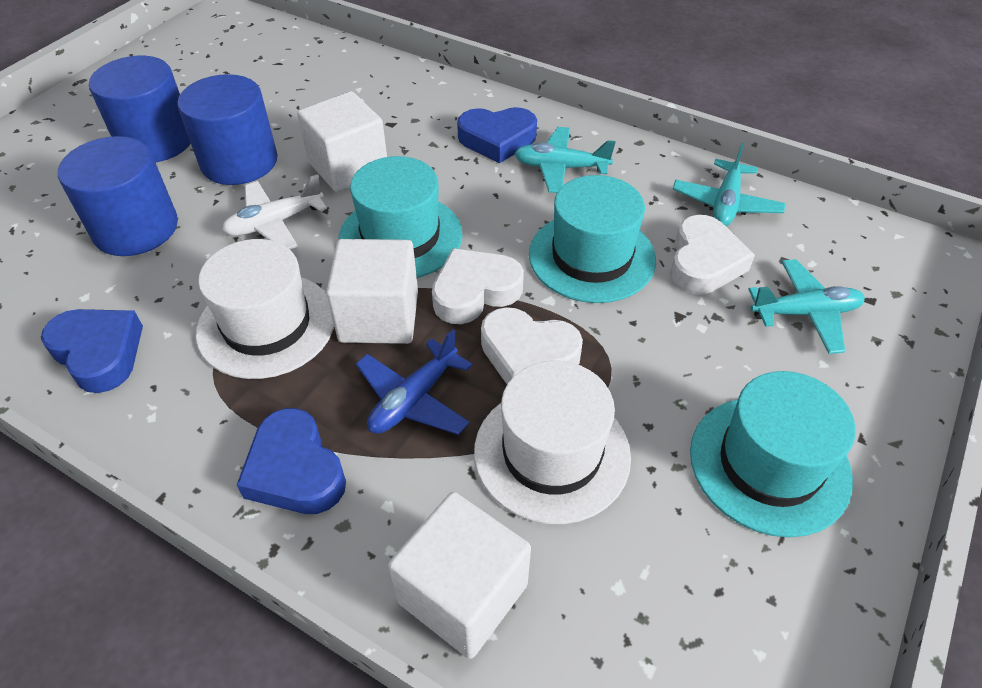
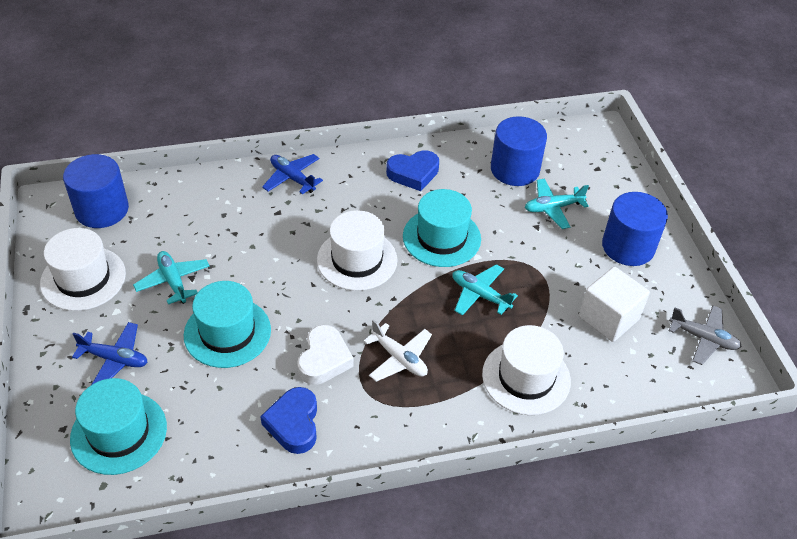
blue heart: 3 -> 2
blue plane: 1 -> 2
grey plane: 0 -> 1
white cube: 3 -> 1
white hat: 2 -> 3
white heart: 3 -> 1

